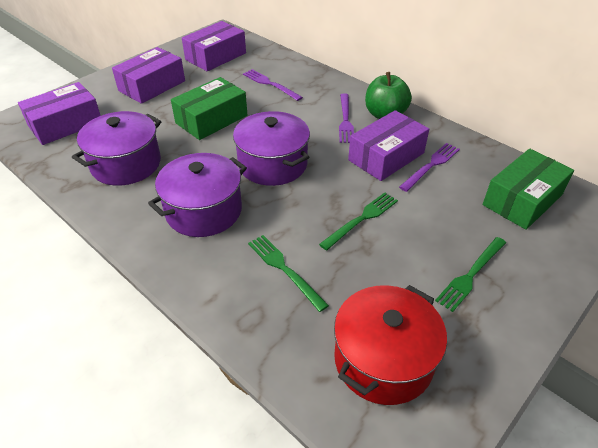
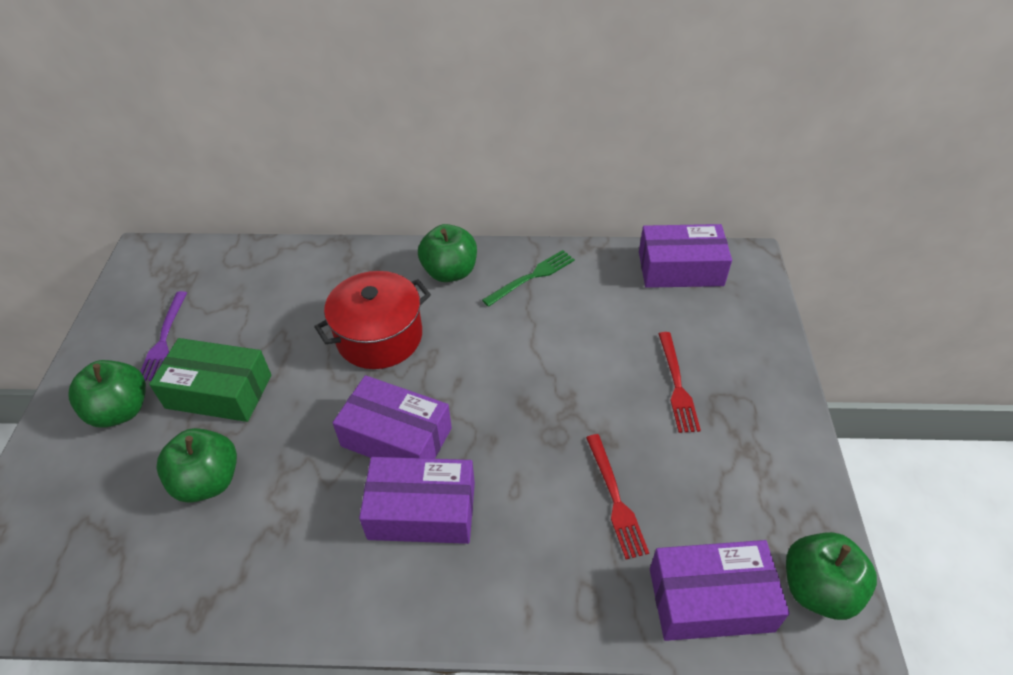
green apple: 1 -> 4
green box: 2 -> 1
green fork: 3 -> 1
purple fork: 3 -> 1
purple pot: 3 -> 0
red fork: 0 -> 2

